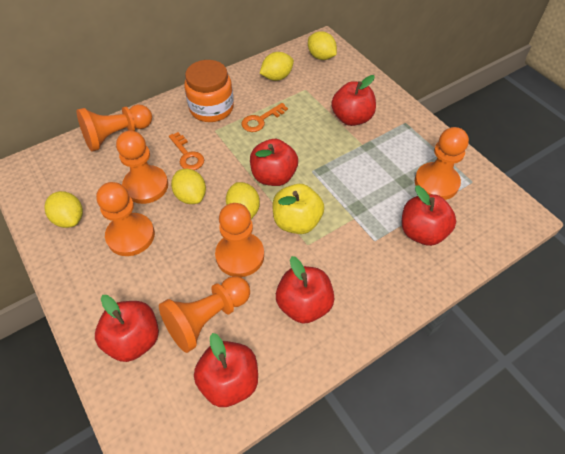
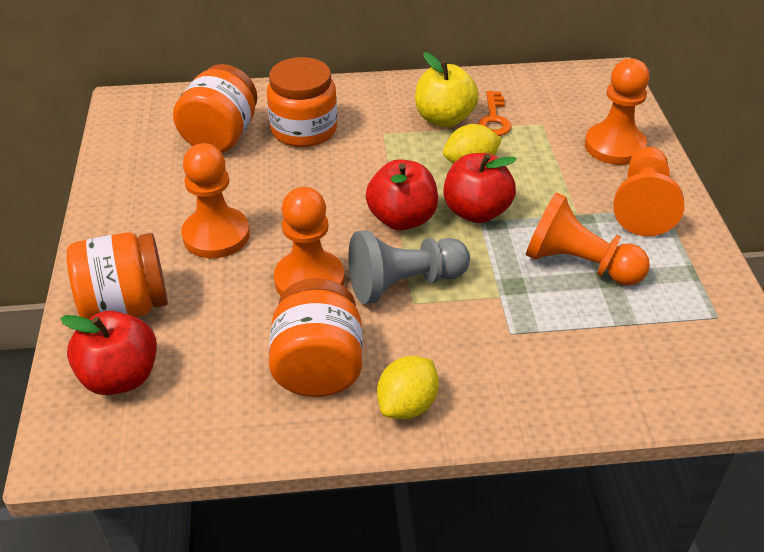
grey pawn: 0 -> 1
orange jar: 1 -> 4
orange key: 2 -> 1
orange pawn: 6 -> 5
red apple: 6 -> 3
yellow lemon: 5 -> 2

